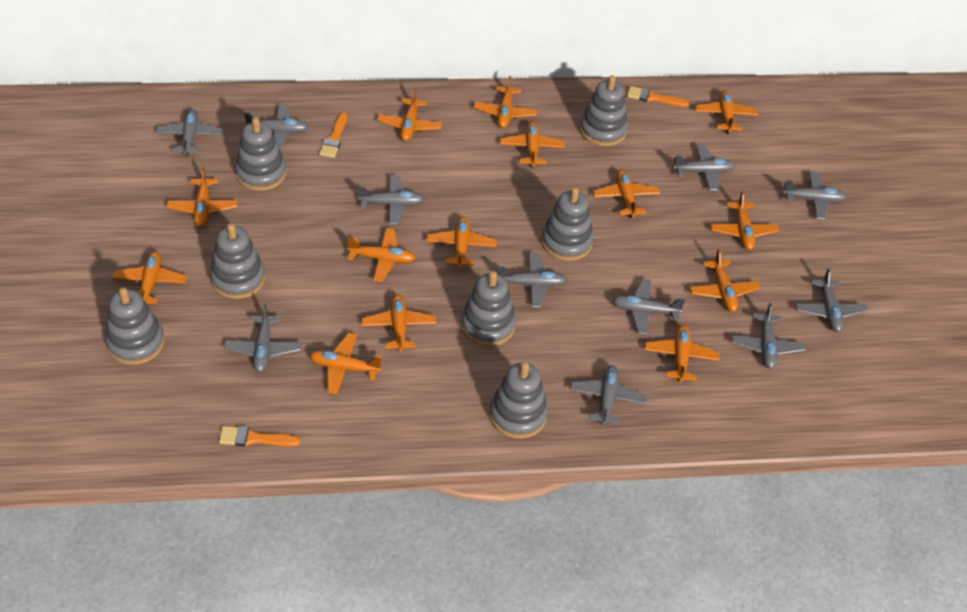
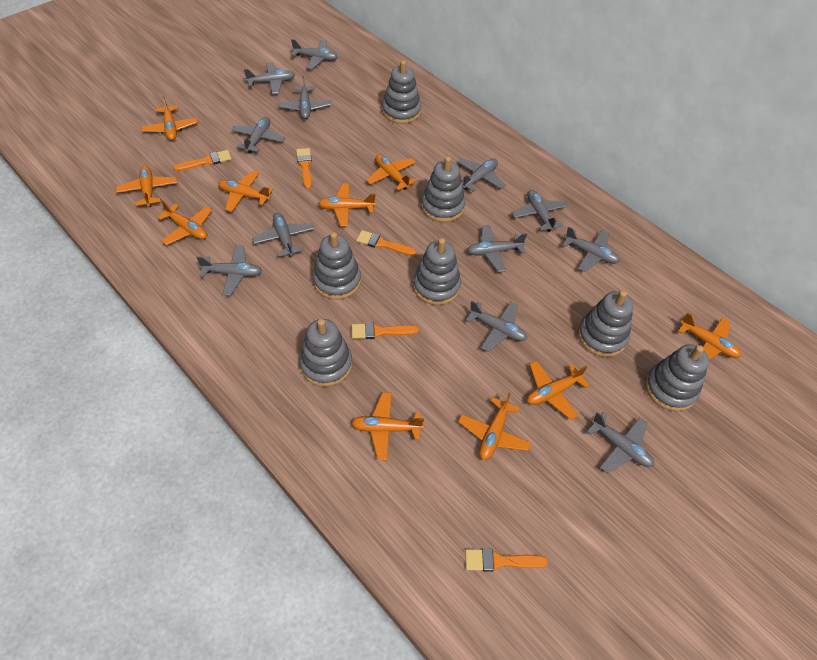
grey plane: 11 -> 12
orange brush: 3 -> 5
orange plane: 14 -> 10

